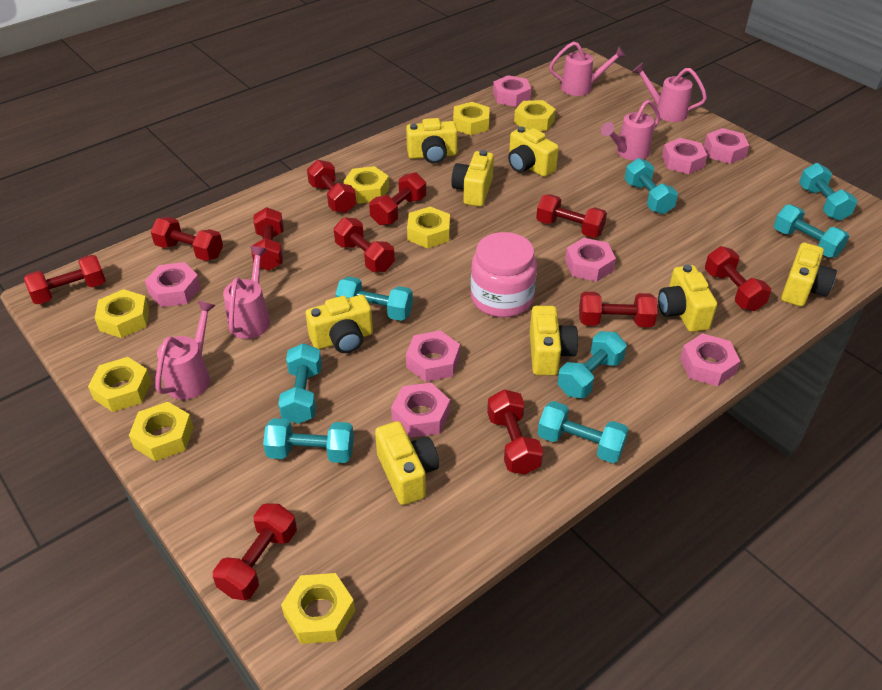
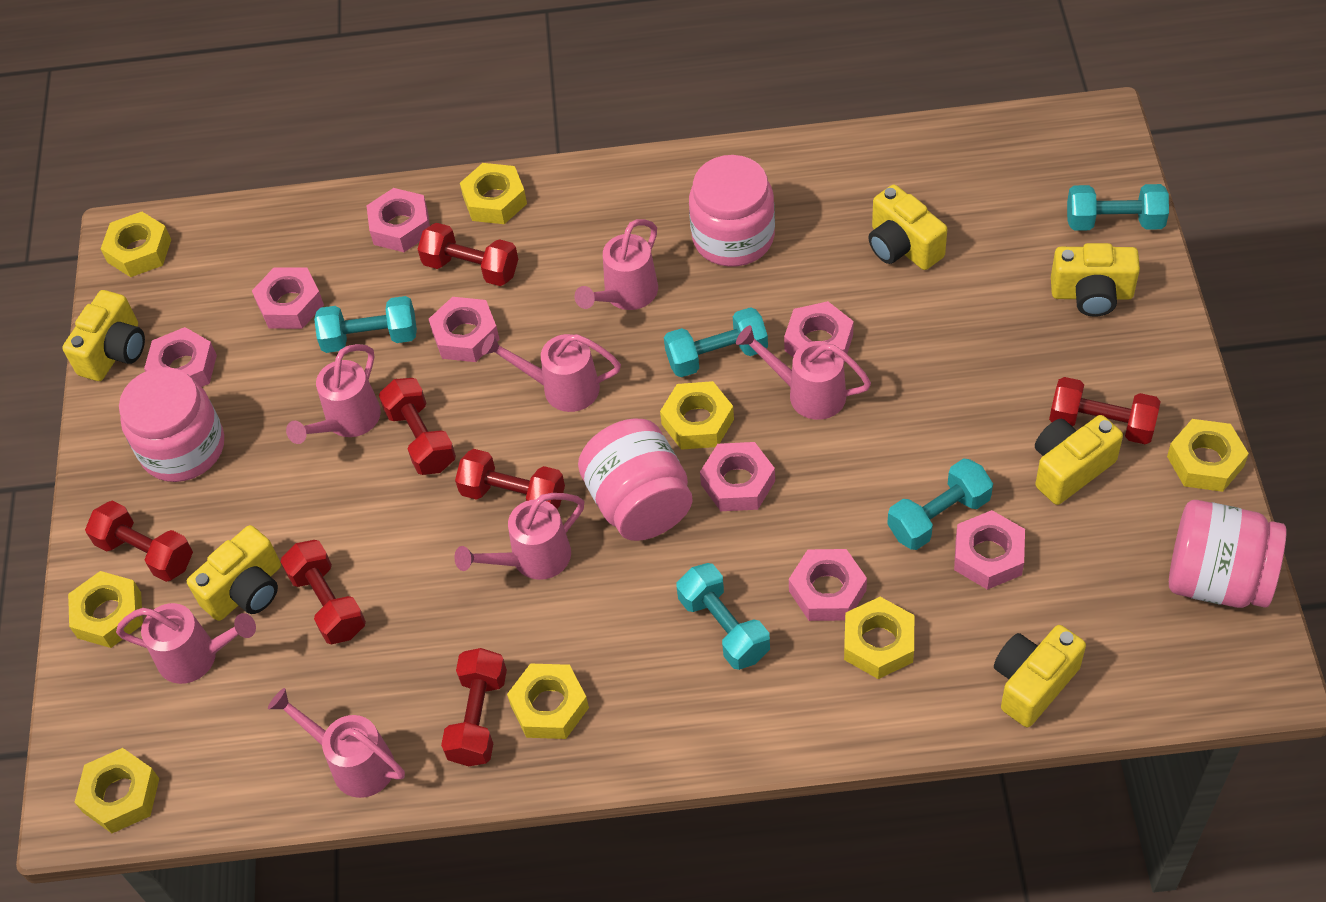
pink jar: 1 -> 4
pink watering can: 5 -> 7
red dumbbell: 11 -> 7
turquoise dumbbell: 8 -> 5
yellow camera: 8 -> 6

